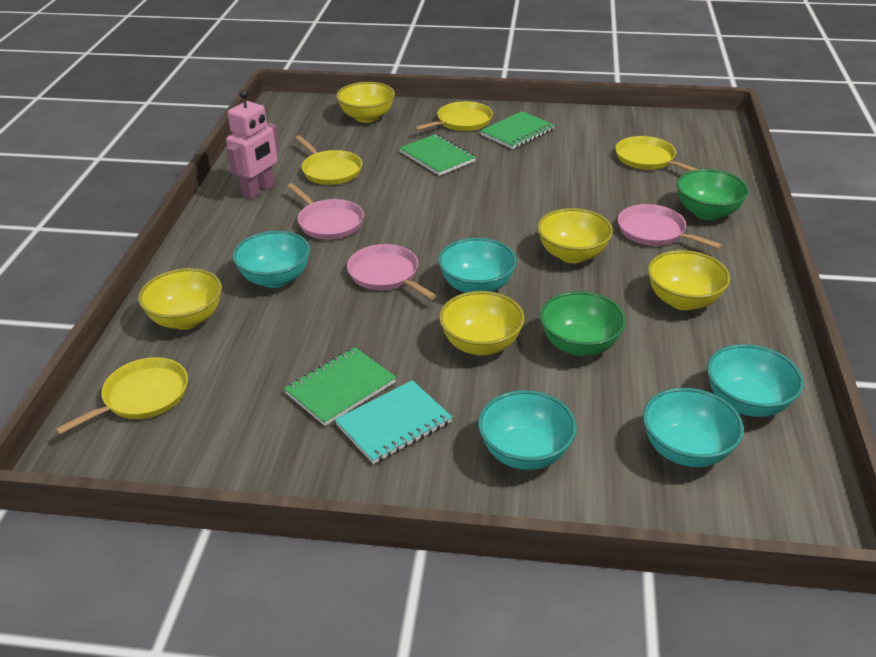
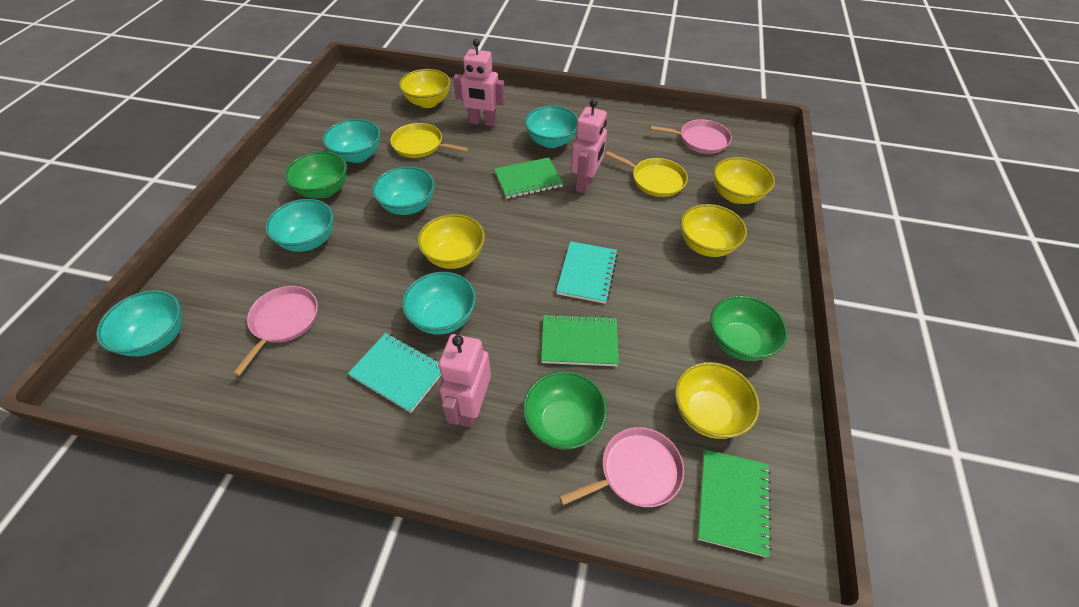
green bowl: 2 -> 3
pink robot: 1 -> 3
turquoise bowl: 5 -> 6
turquoise notebook: 1 -> 2
yellow pan: 4 -> 2

